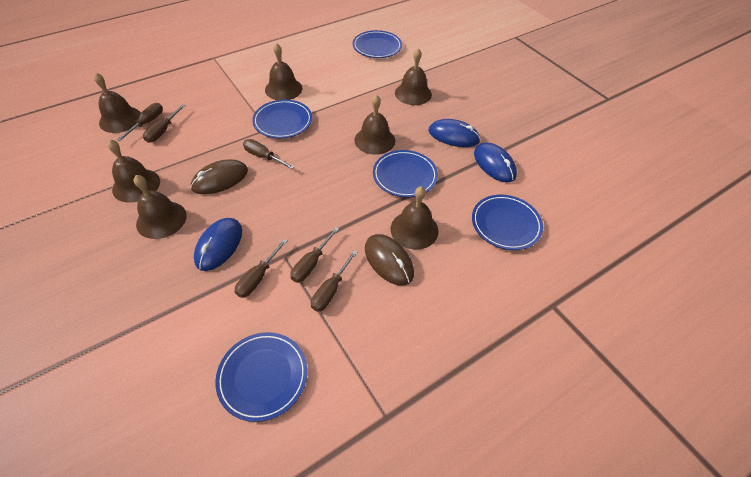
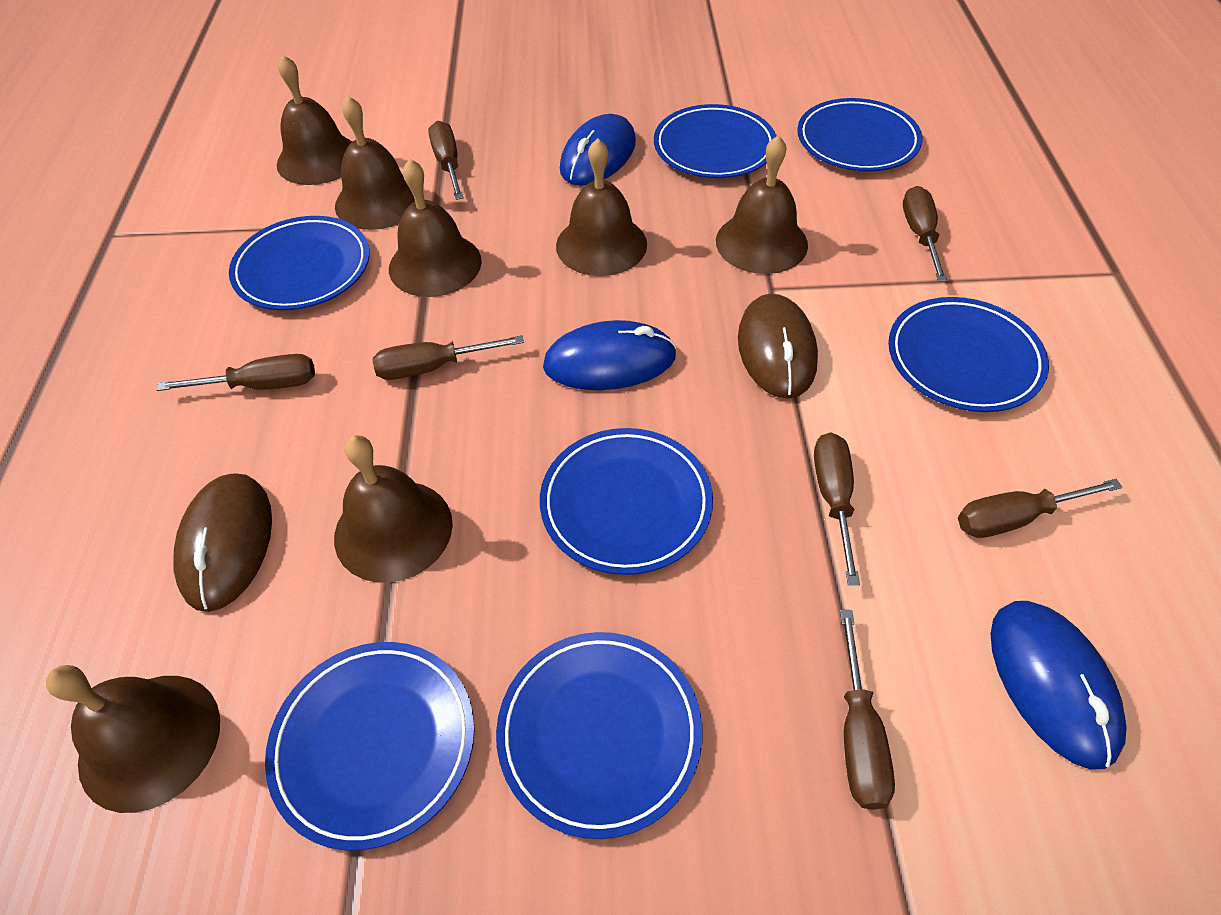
blue plate: 5 -> 7
brown screwdriver: 6 -> 7

